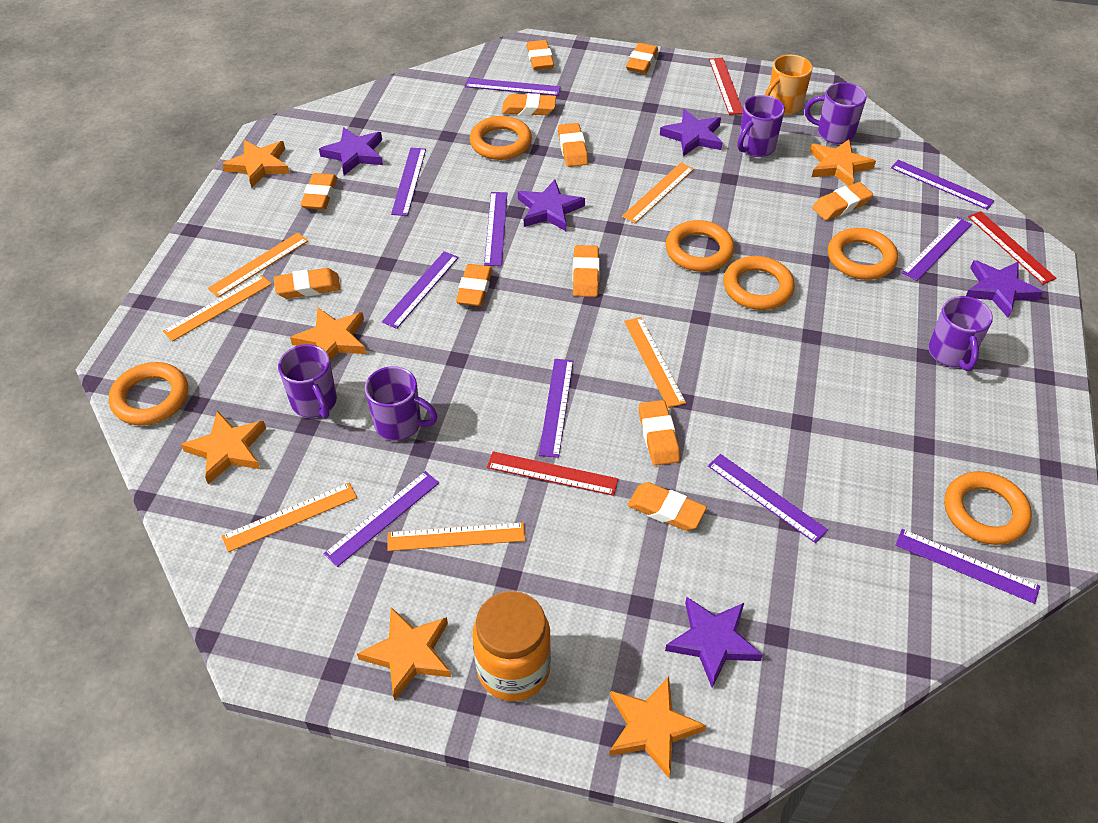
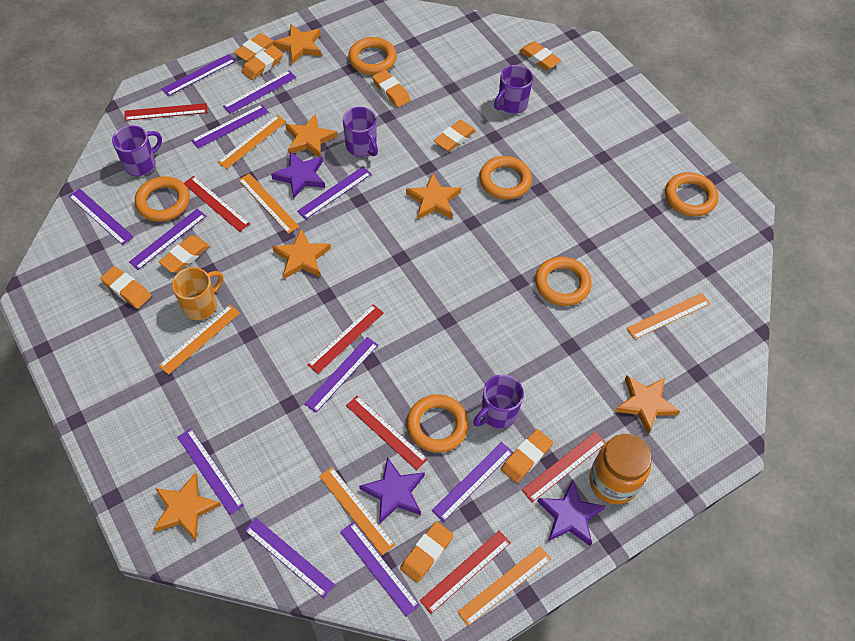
orange eraser: 11 -> 9
purple mug: 5 -> 4
purple ruler: 10 -> 11
purple star: 5 -> 3
red ruler: 3 -> 6

